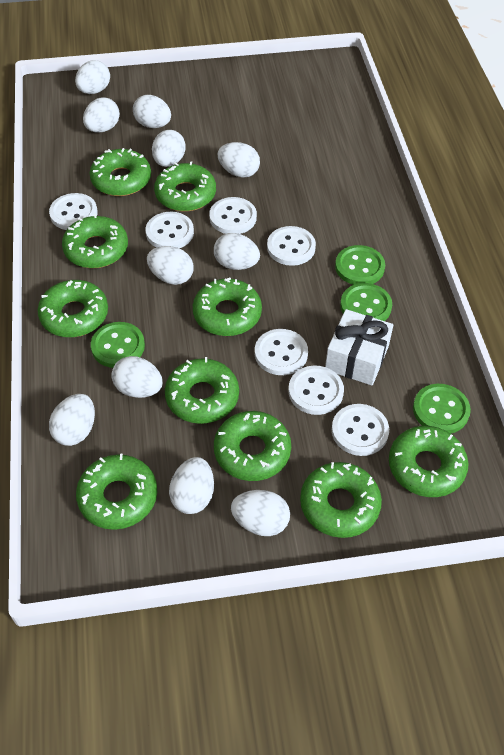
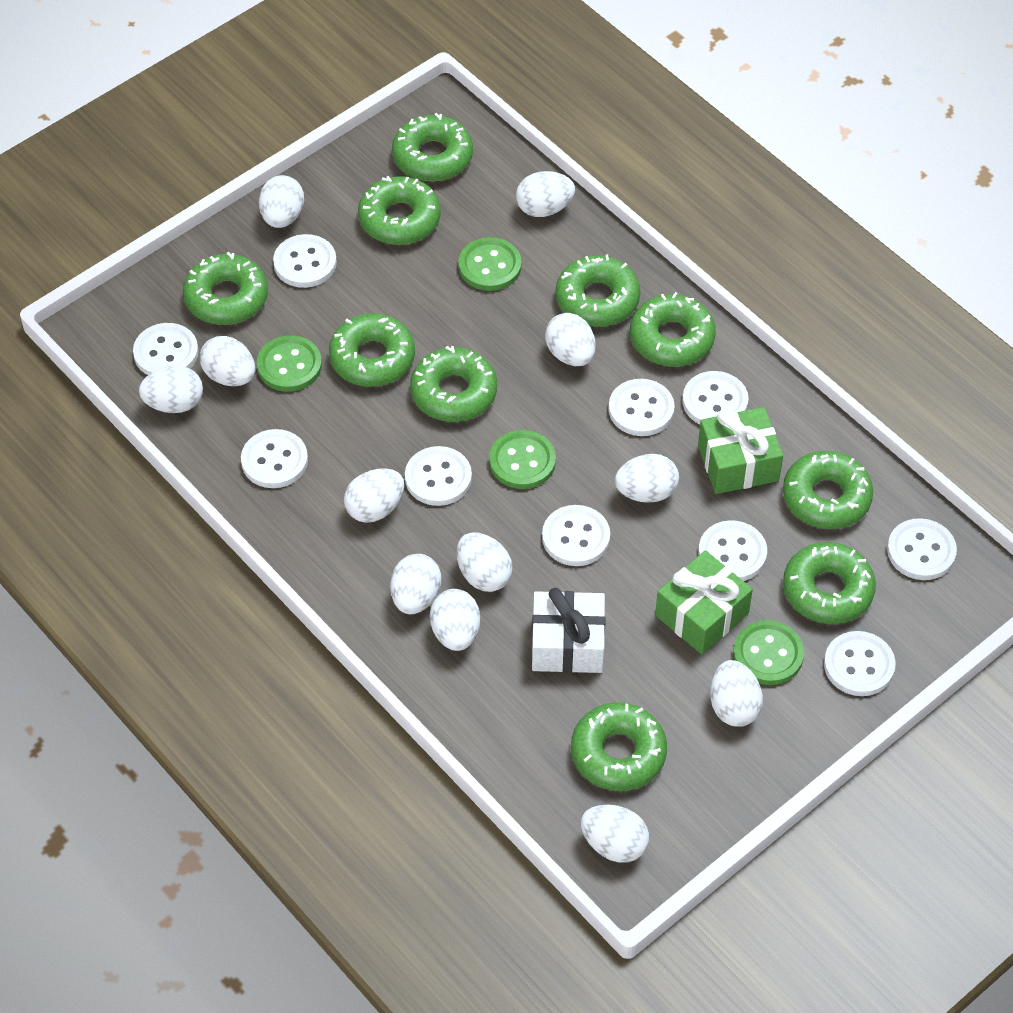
green gift: 0 -> 2
white button: 7 -> 10
white egg: 11 -> 12

